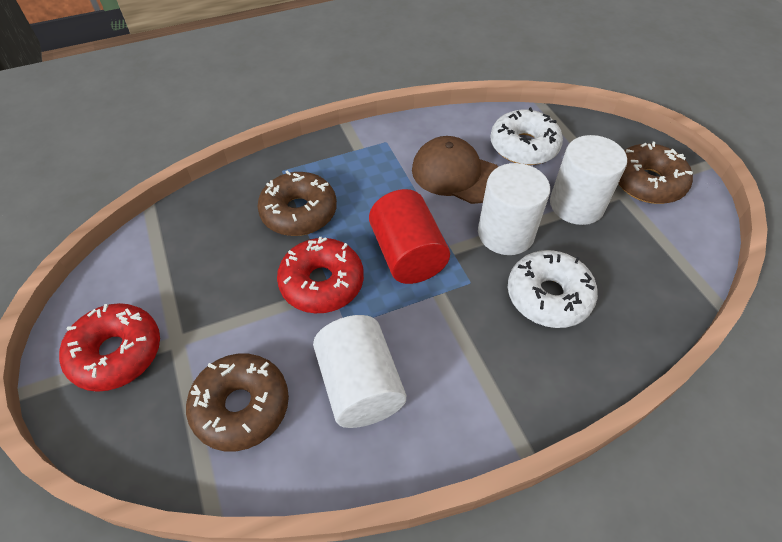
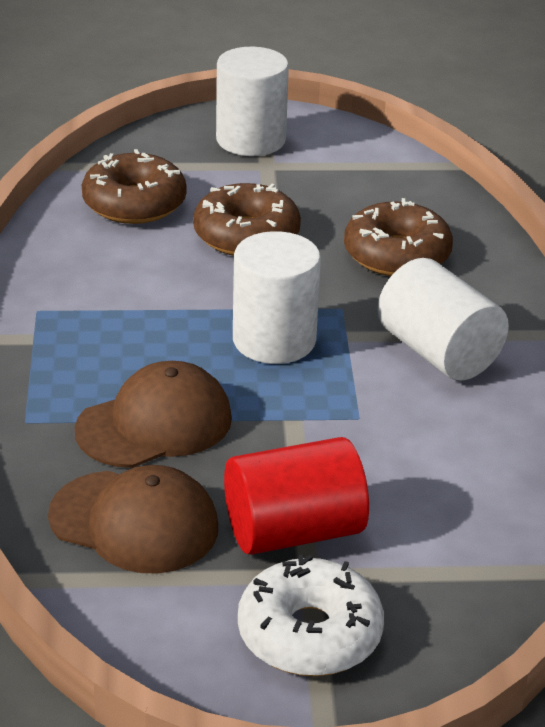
brown cap: 1 -> 2
red donut: 2 -> 0
white donut: 2 -> 1

